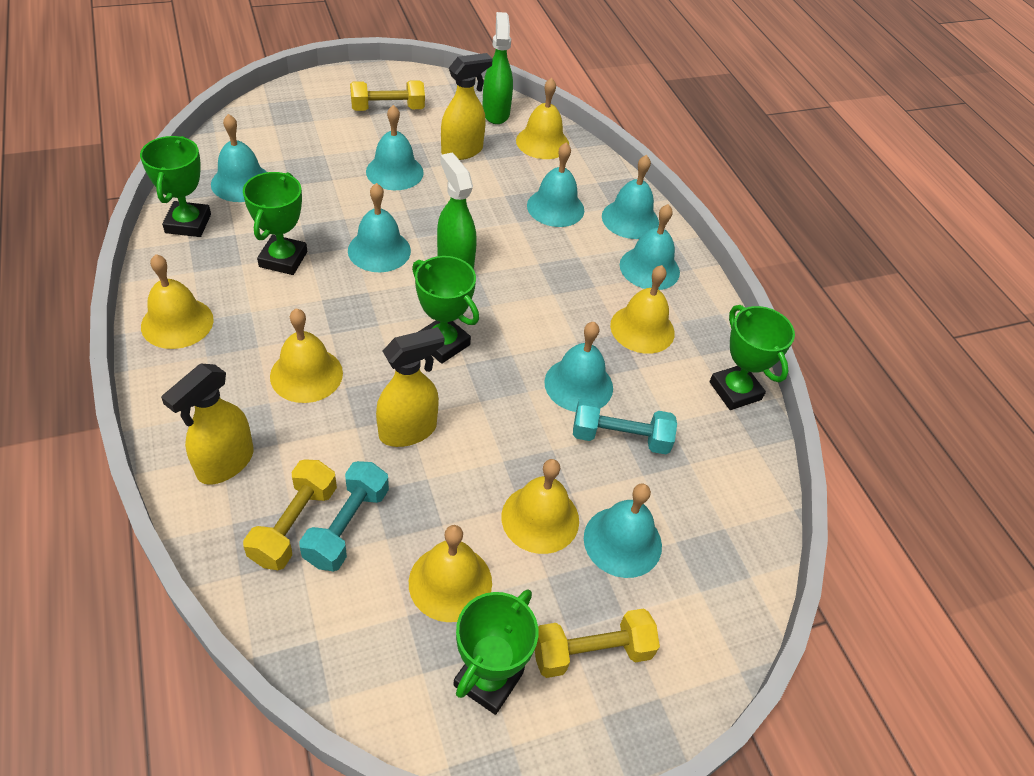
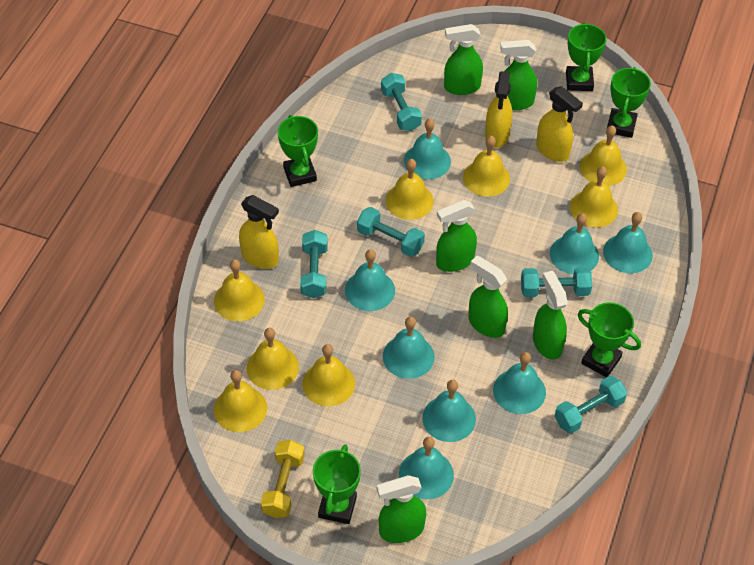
green spray bottle: 2 -> 6
turquoise dumbbell: 2 -> 5
yellow bell: 6 -> 8
yellow dumbbell: 3 -> 1

